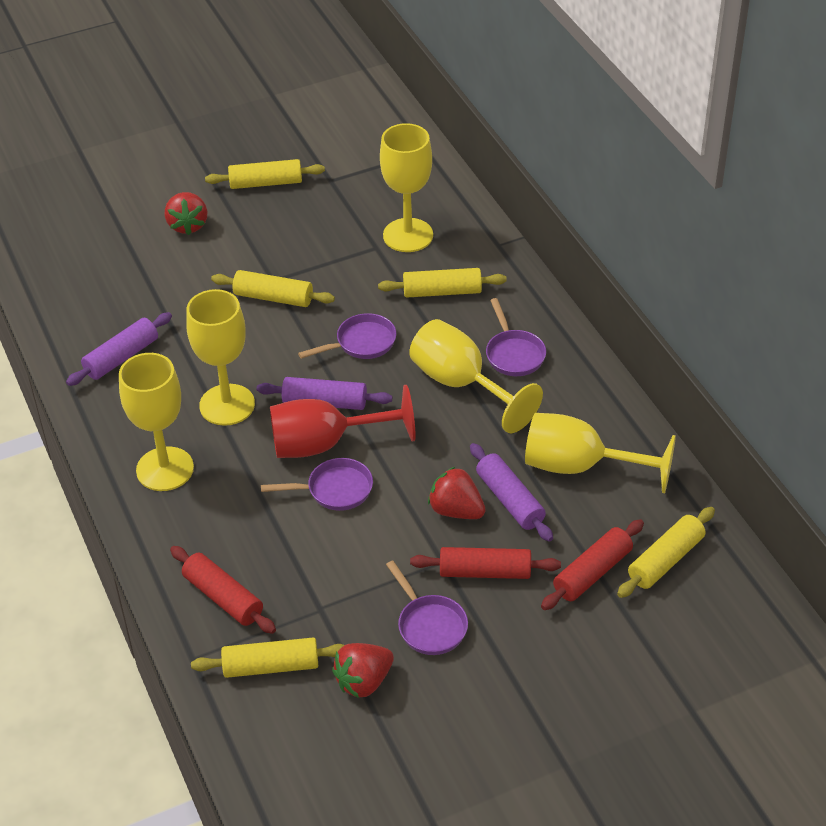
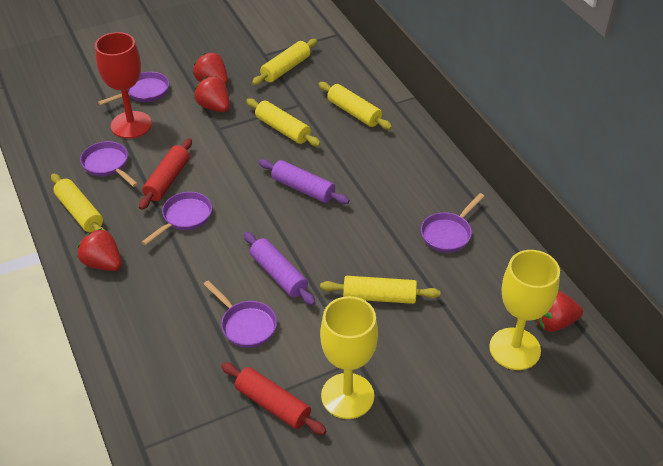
purple pan: 4 -> 5
purple rolling pin: 3 -> 2
red rolling pin: 3 -> 2
red strawberry: 3 -> 4
yellow goblet: 5 -> 2

